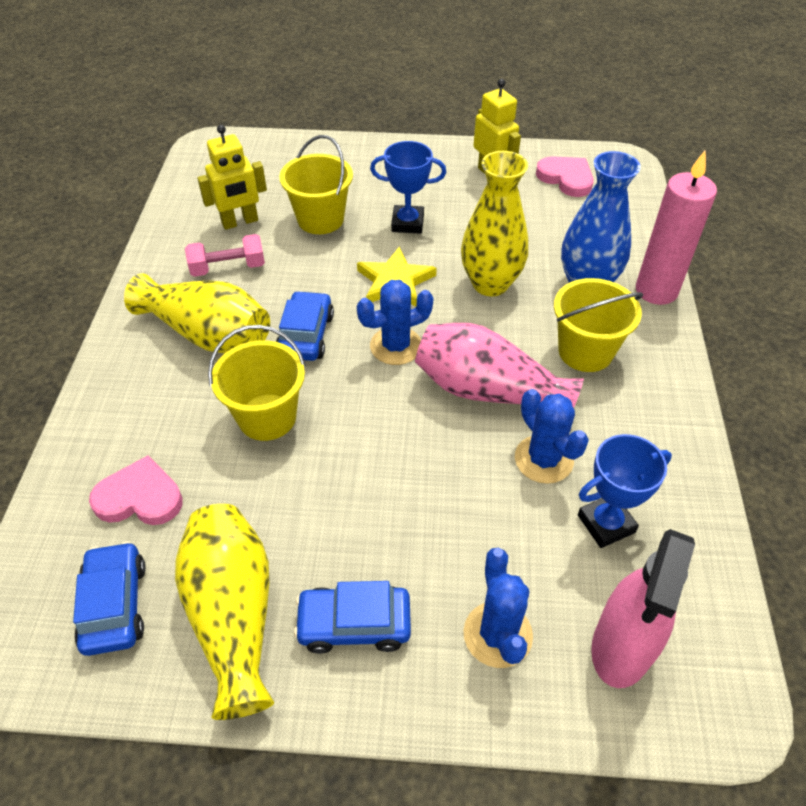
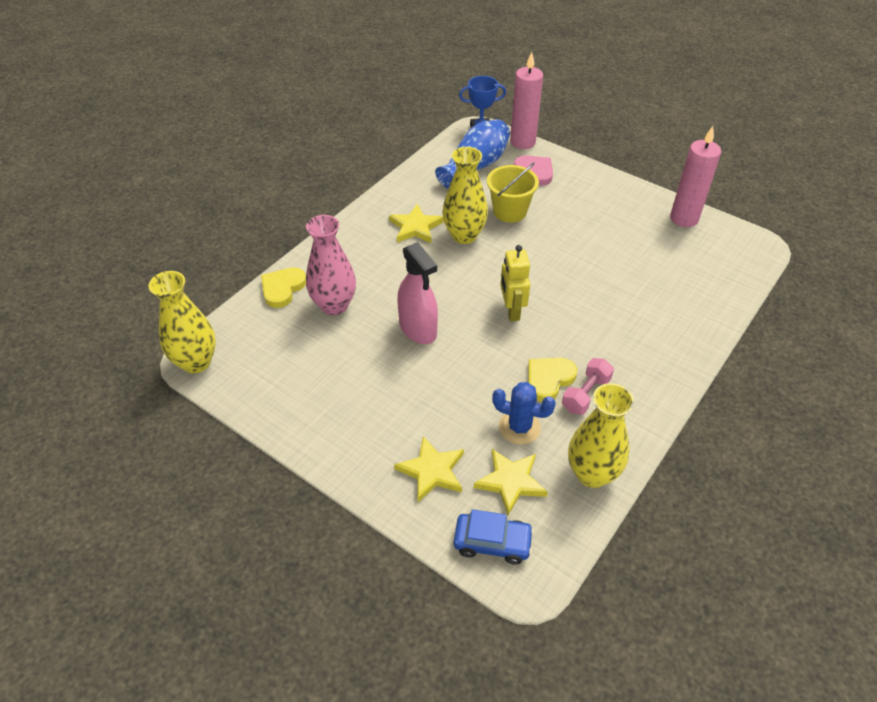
blue cactus: 3 -> 1
blue car: 3 -> 1
blue trophy: 2 -> 1
pink candle: 1 -> 2
pink heart: 2 -> 1
yellow bucket: 3 -> 1
yellow heart: 0 -> 2
yellow robot: 2 -> 1
yellow star: 1 -> 3

